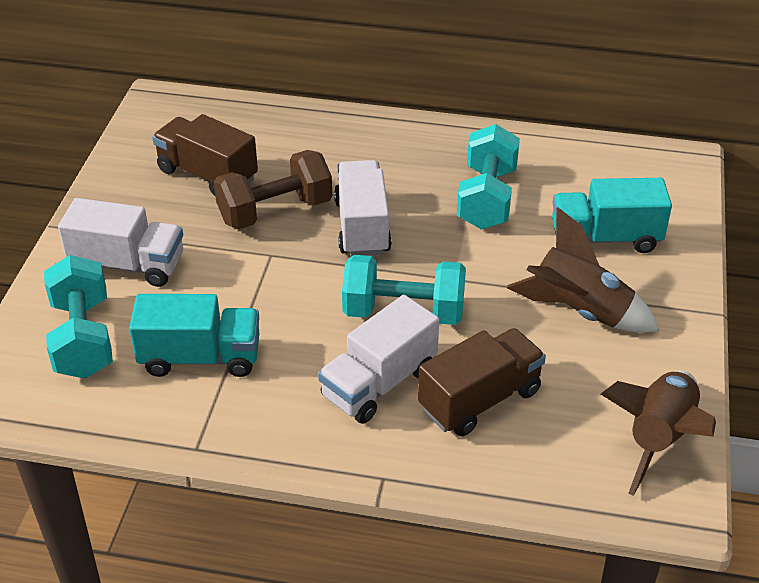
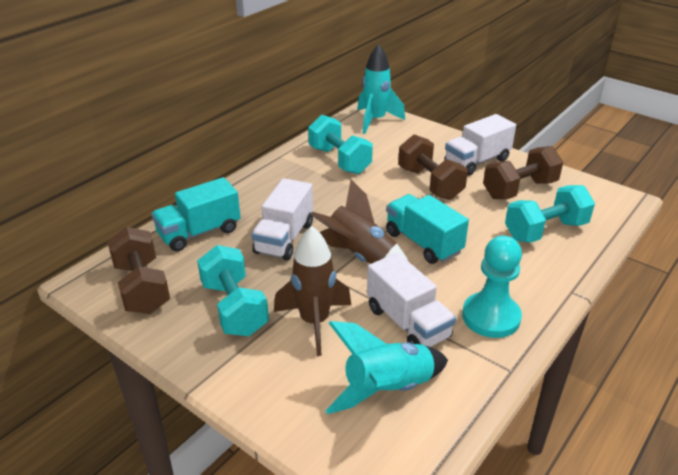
brown dumbbell: 1 -> 3
brown truck: 2 -> 0
turquoise pawn: 0 -> 1
turquoise rocket: 0 -> 2

